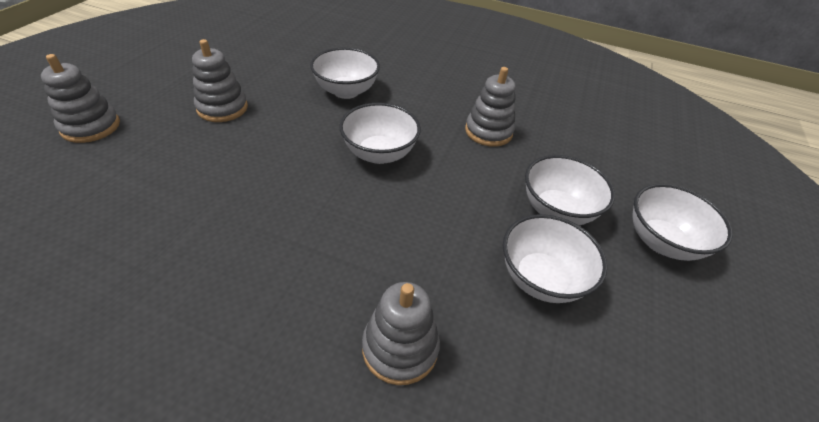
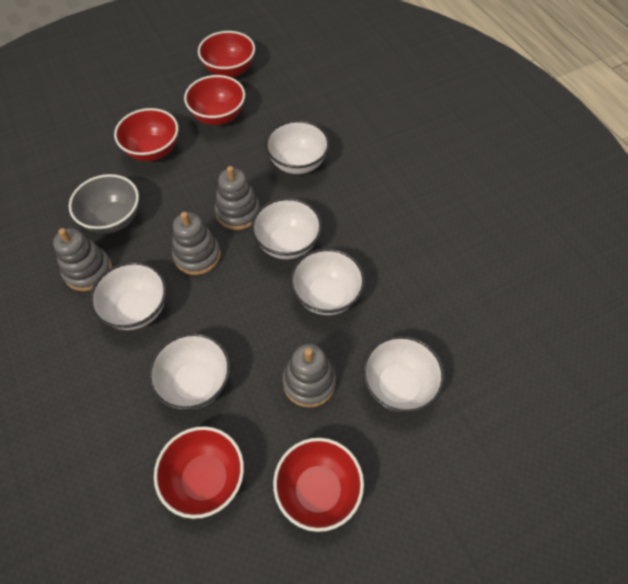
grey bowl: 0 -> 1
red bowl: 0 -> 5
white bowl: 5 -> 6

